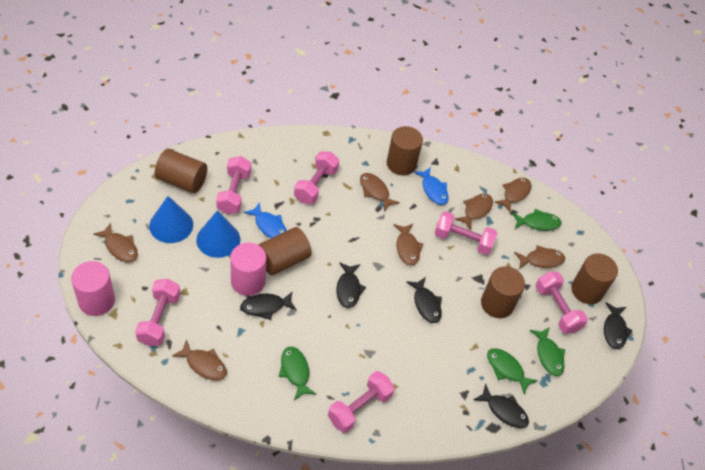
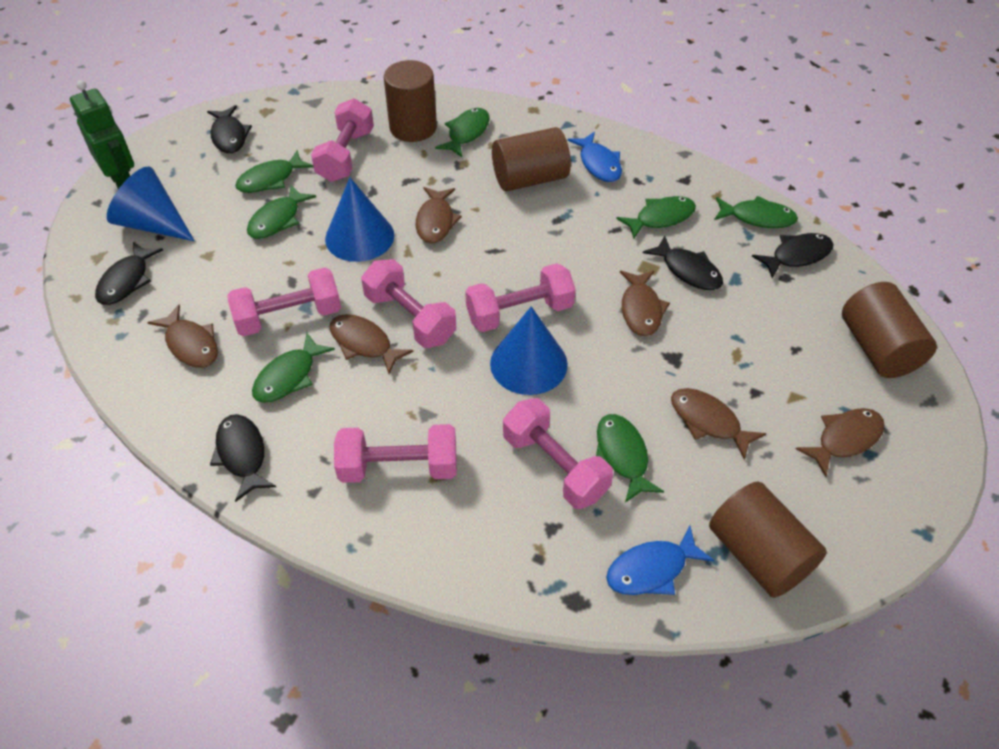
blue cone: 2 -> 3
brown cylinder: 5 -> 4
brown fish: 7 -> 6
green fish: 4 -> 7
green robot: 0 -> 1
pink cylinder: 2 -> 0

